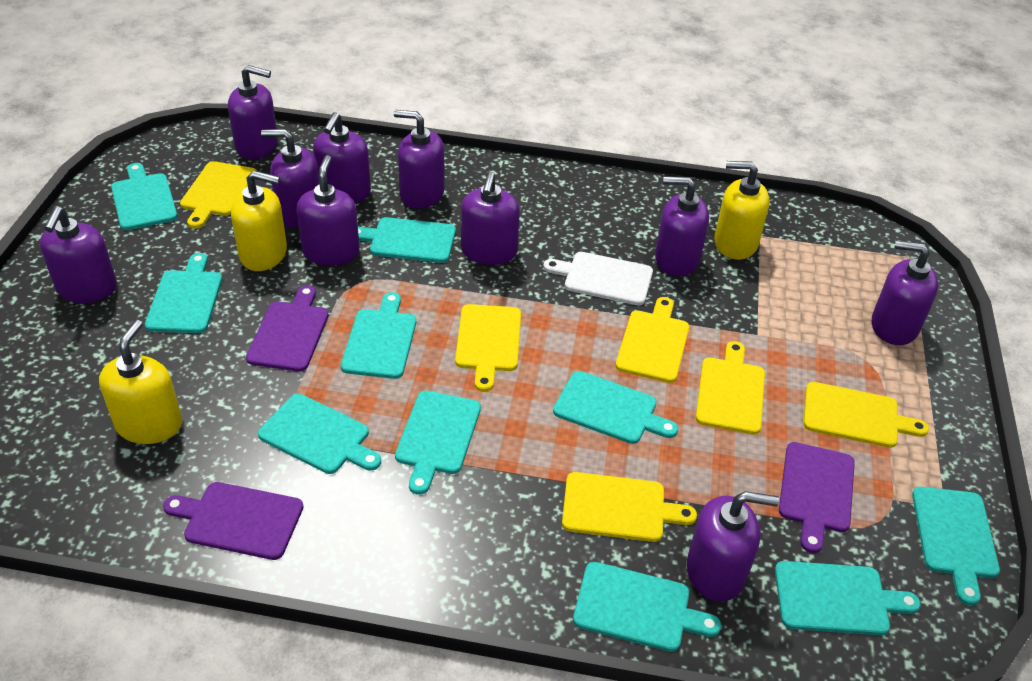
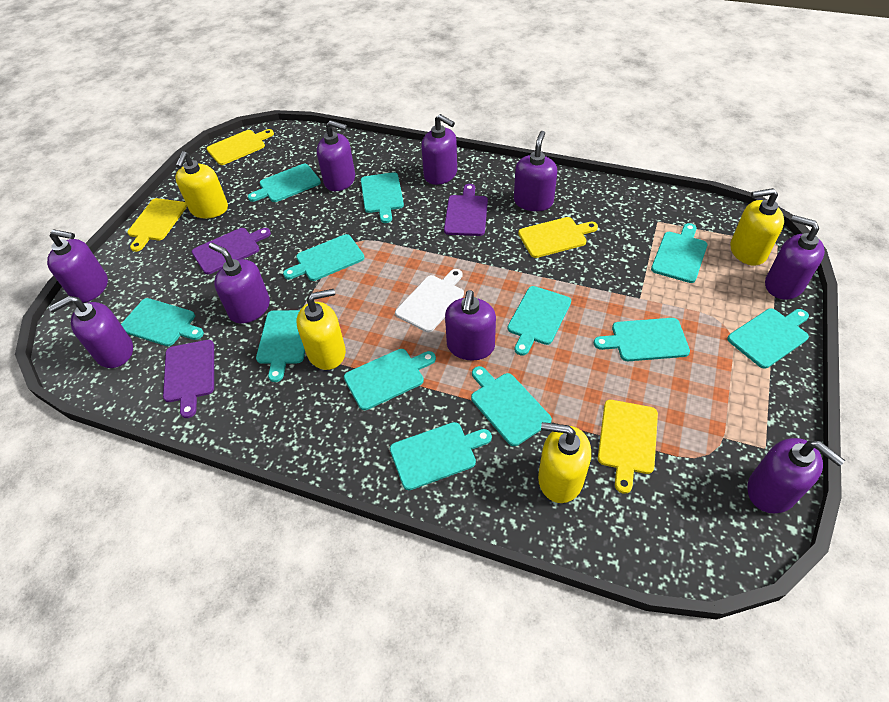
purple soap dispenser: 10 -> 9
turquoise cutting board: 10 -> 12
yellow cutting board: 6 -> 4
yellow soap dispenser: 3 -> 4

